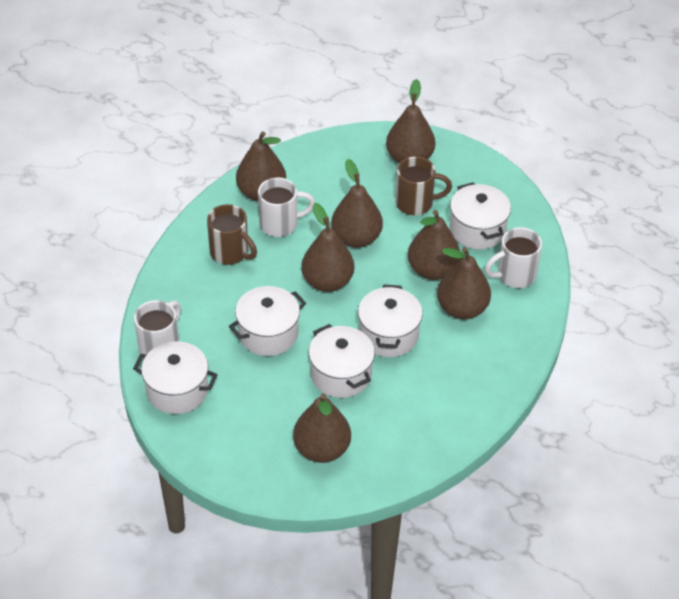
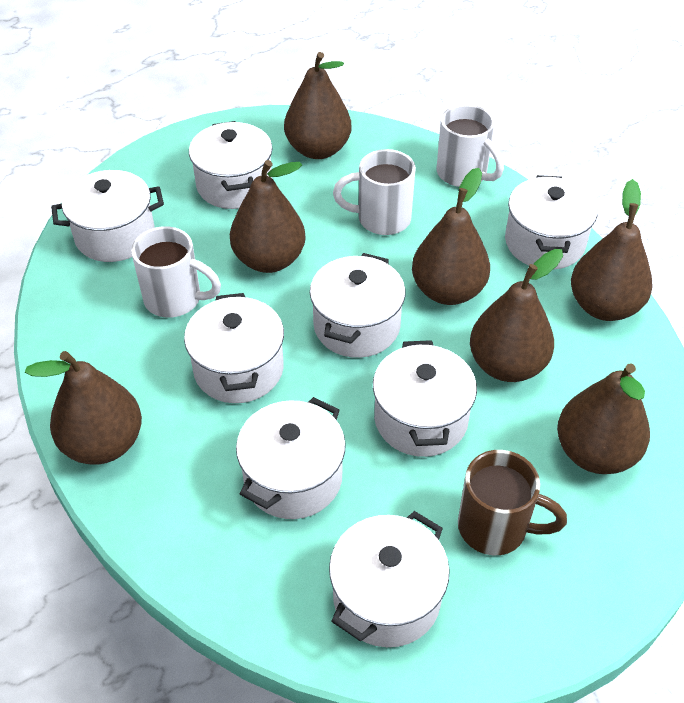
brown mug: 2 -> 1
white pot: 5 -> 8

